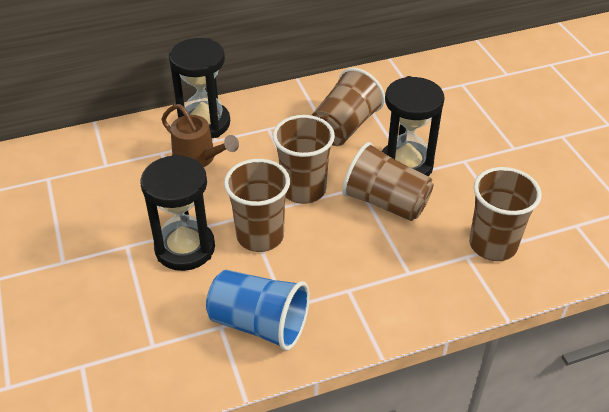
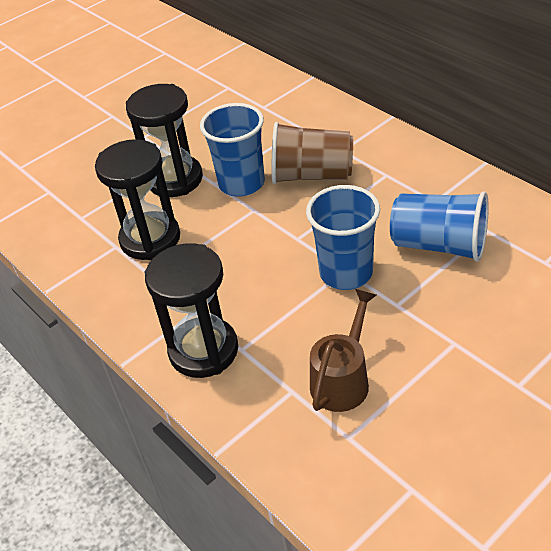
blue cup: 1 -> 3
brown cup: 5 -> 1

